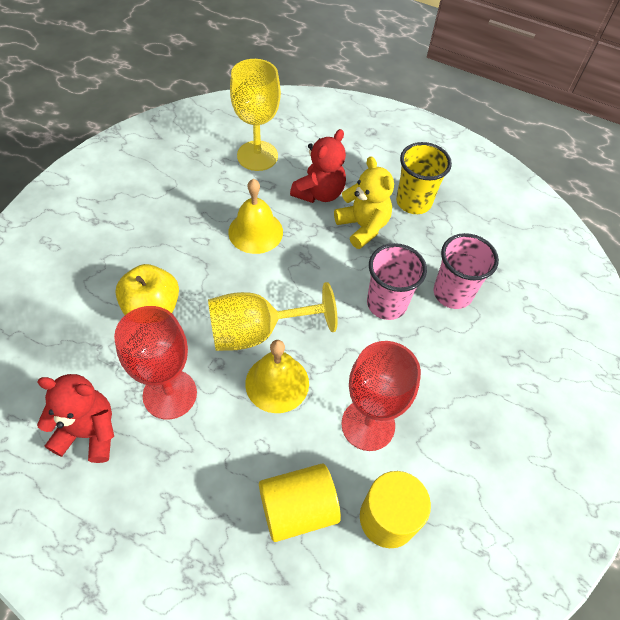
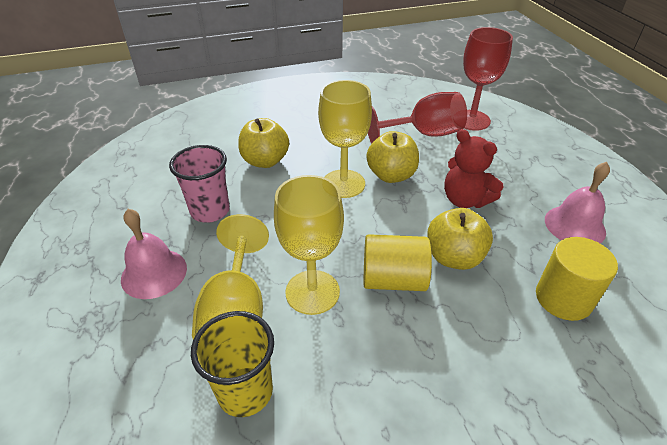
pink bell: 0 -> 2
pink cup: 2 -> 1
red teddy bear: 2 -> 1
yellow apple: 1 -> 3
yellow bell: 2 -> 0
yellow goblet: 2 -> 3
yellow teddy bear: 1 -> 0

